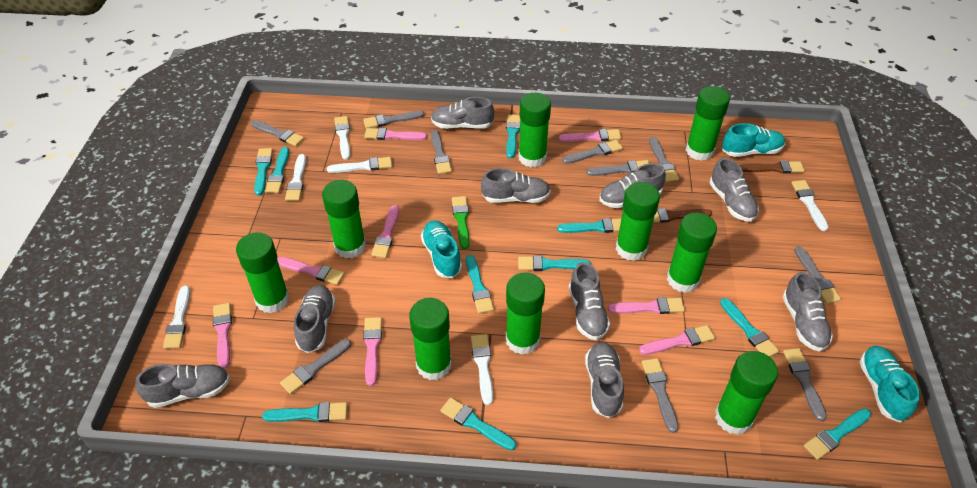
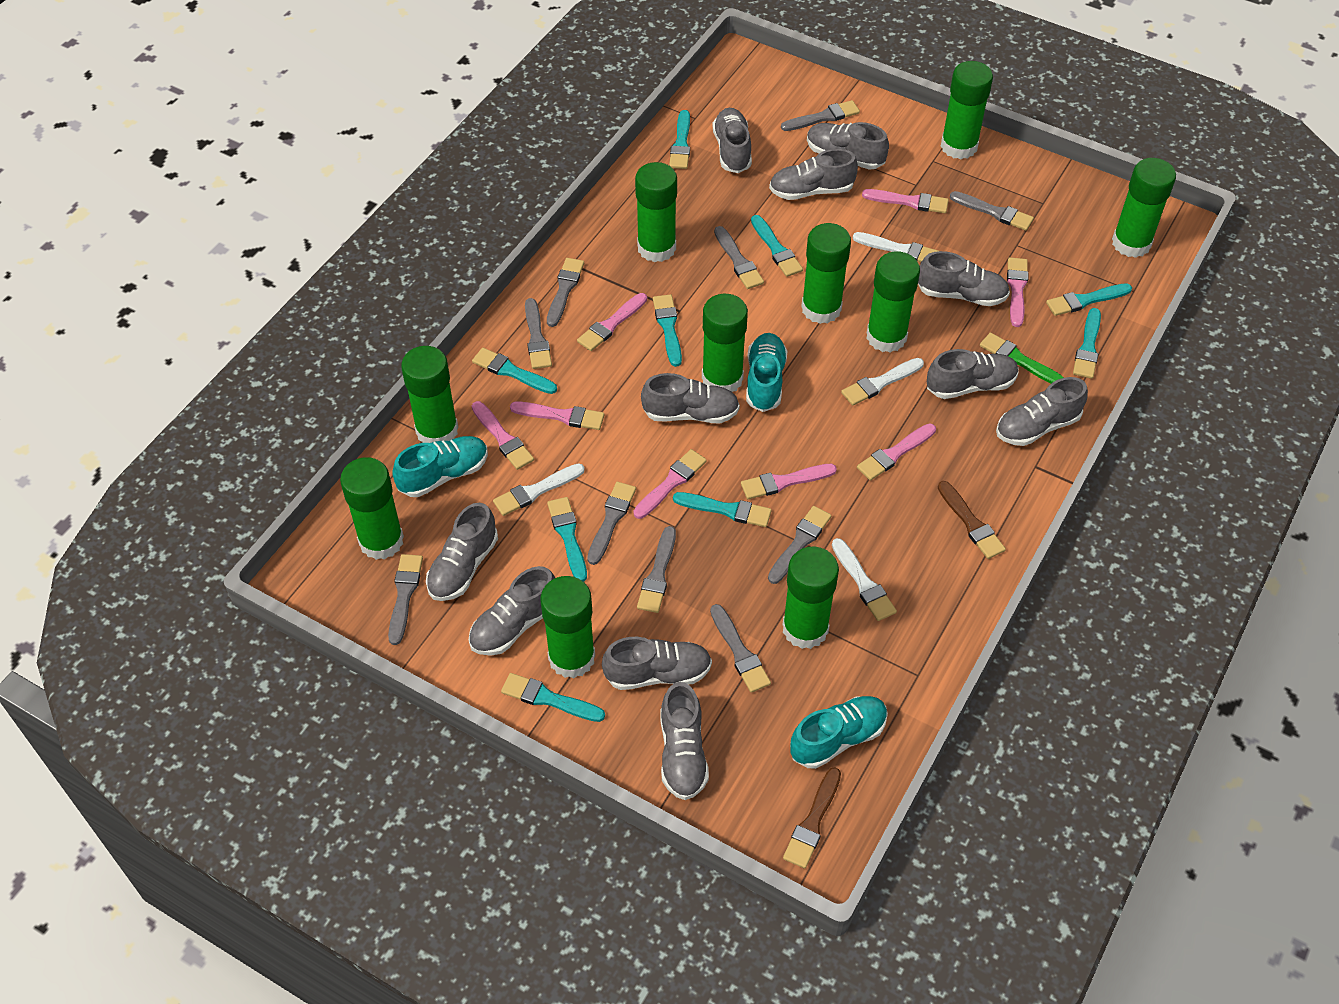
green glue stick: 9 -> 10
grey shoe: 9 -> 11
turquoise brush: 10 -> 9
white brush: 6 -> 4

